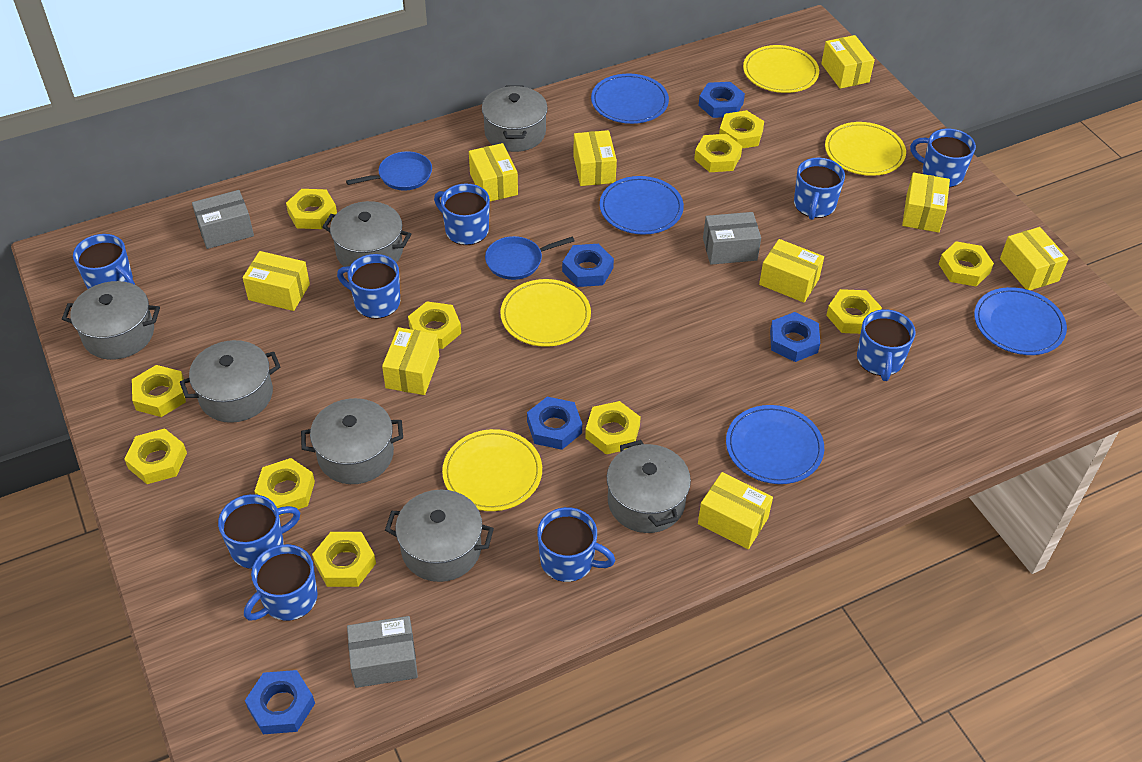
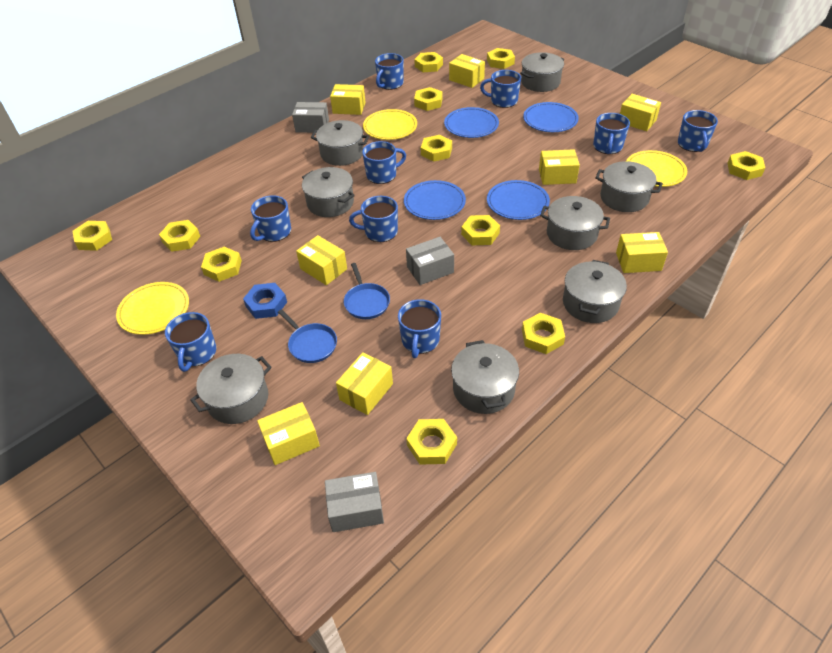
blue nut: 5 -> 1
grey pot: 7 -> 8
yellow box: 9 -> 8
yellow plate: 4 -> 3

